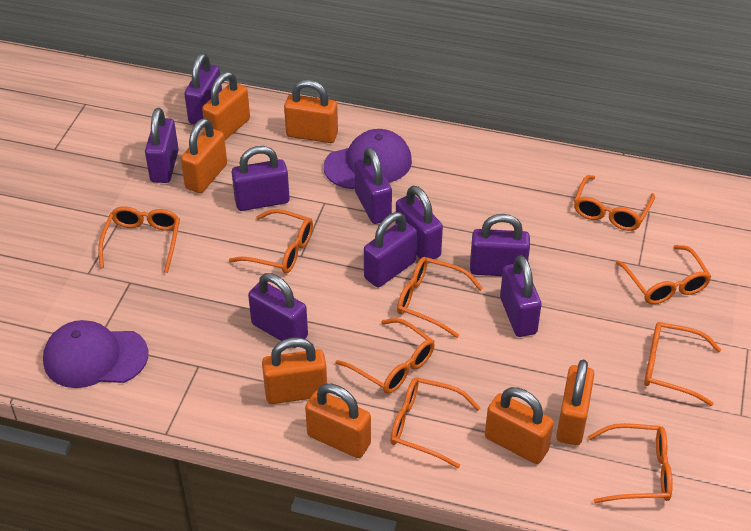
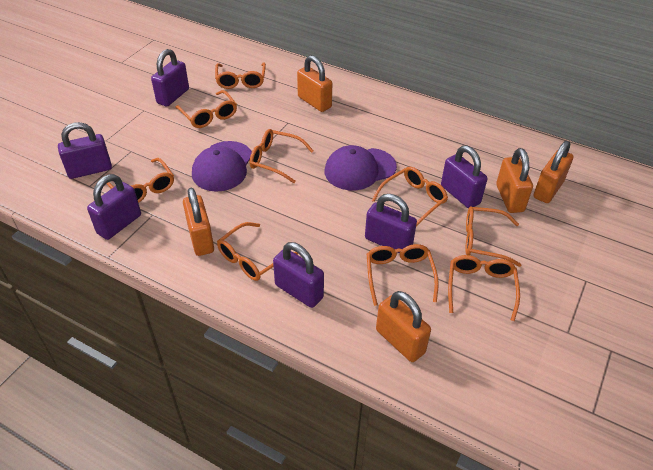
orange padlock: 7 -> 5
purple padlock: 9 -> 6

